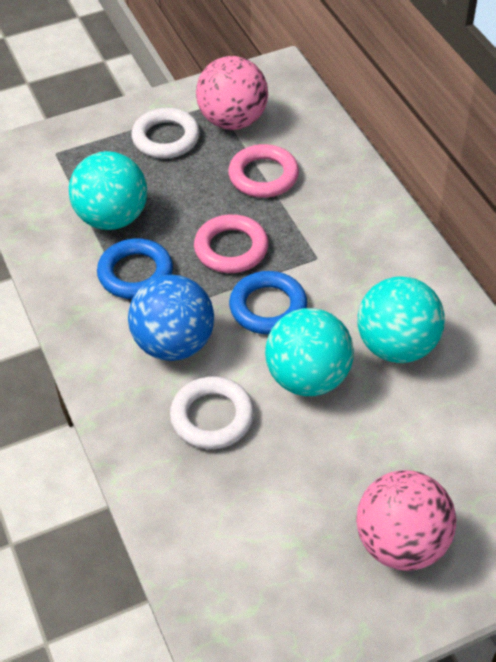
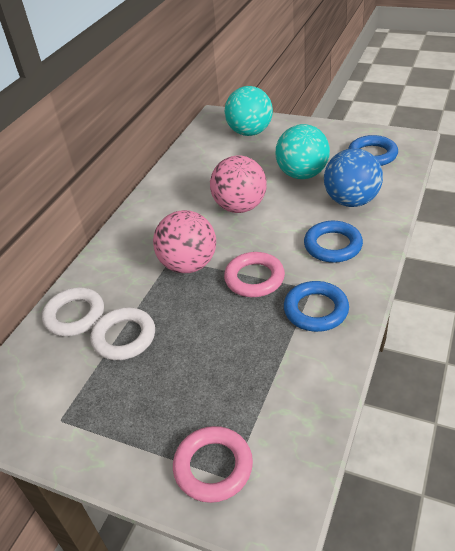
blue ring: 2 -> 3
turquoise ball: 3 -> 2

